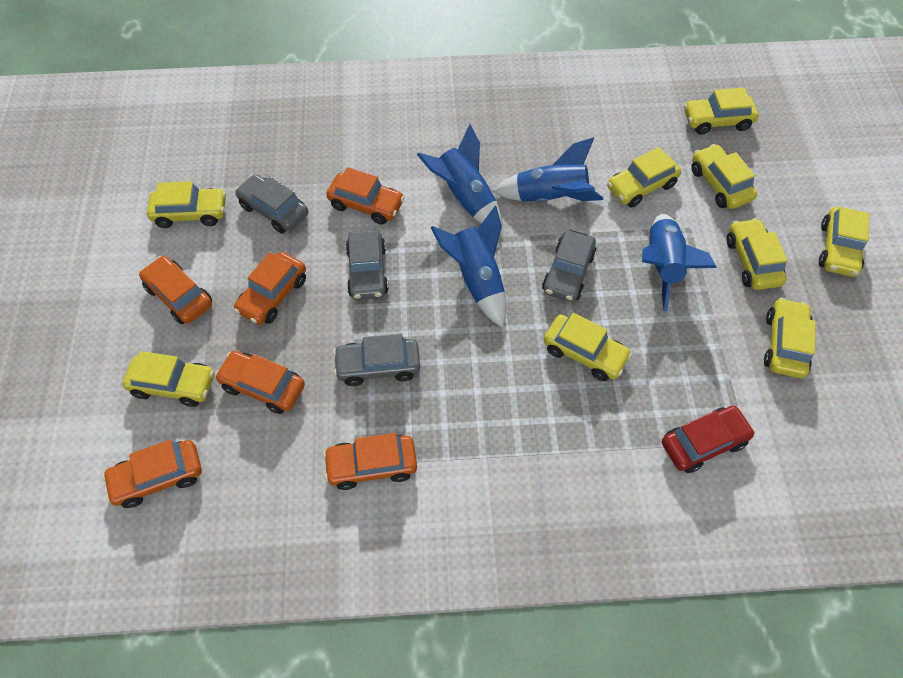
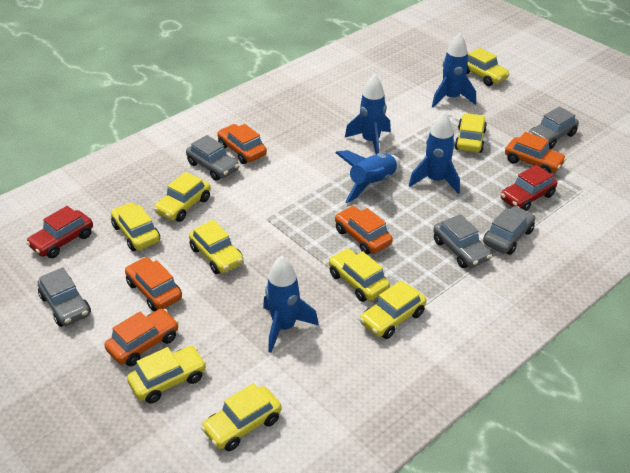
blue rocket: 4 -> 5
grey car: 4 -> 5
orange car: 6 -> 5
red car: 1 -> 2

